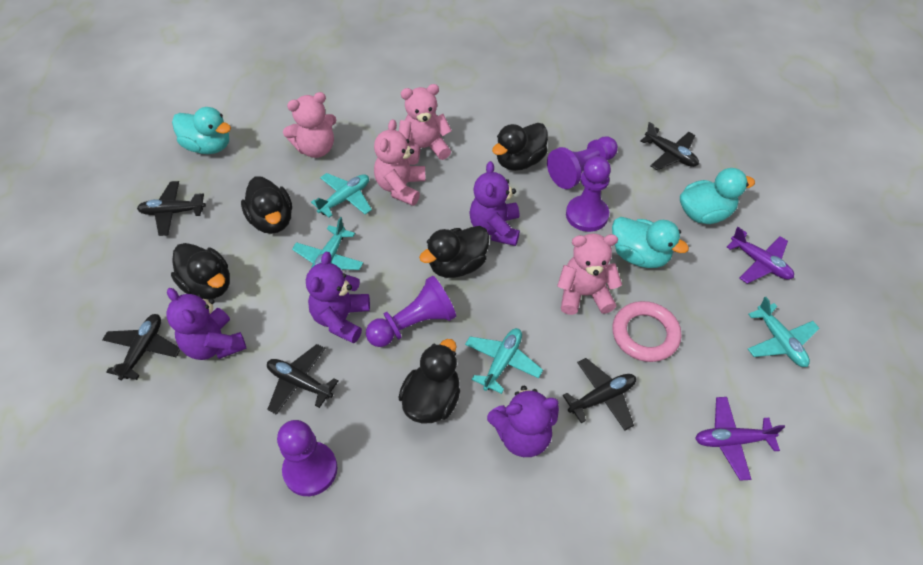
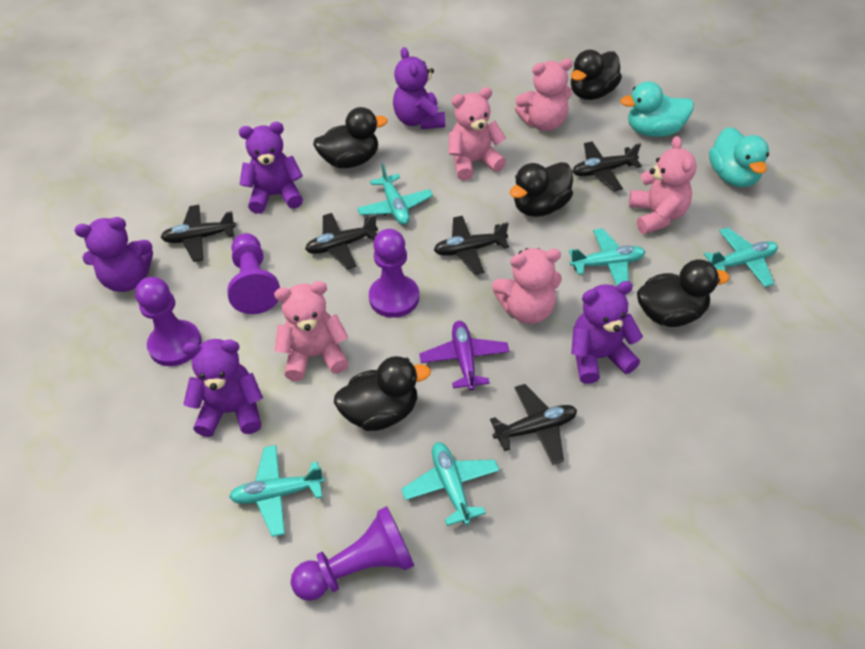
pink ring: 1 -> 0
pink teddy bear: 4 -> 5
purple plane: 2 -> 1
purple teddy bear: 4 -> 5
turquoise duck: 3 -> 2
turquoise plane: 4 -> 5

